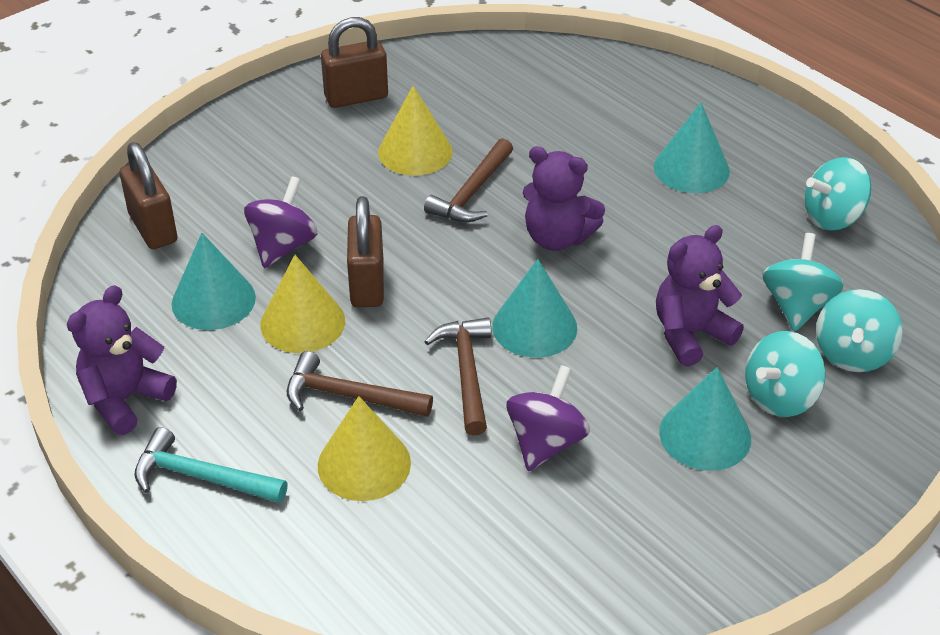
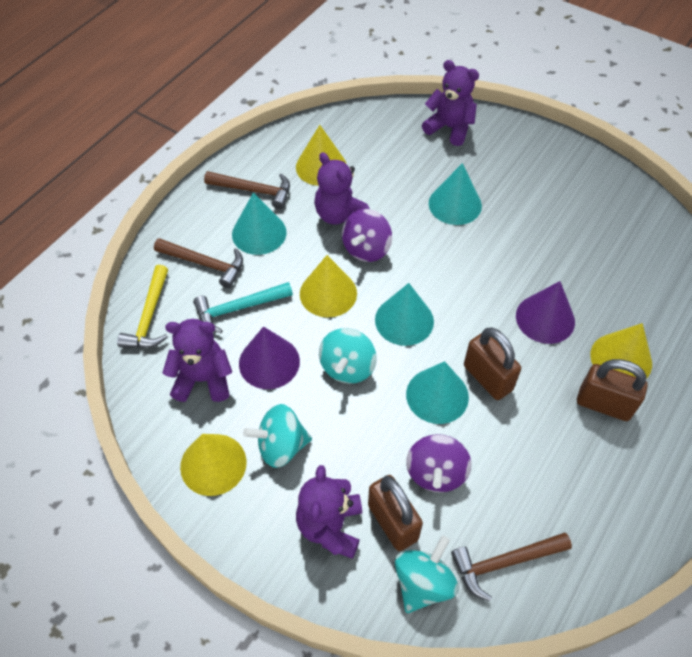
purple cone: 0 -> 2
purple teddy bear: 3 -> 4
turquoise spinning top: 4 -> 3
yellow cone: 3 -> 4
yellow hammer: 0 -> 1

